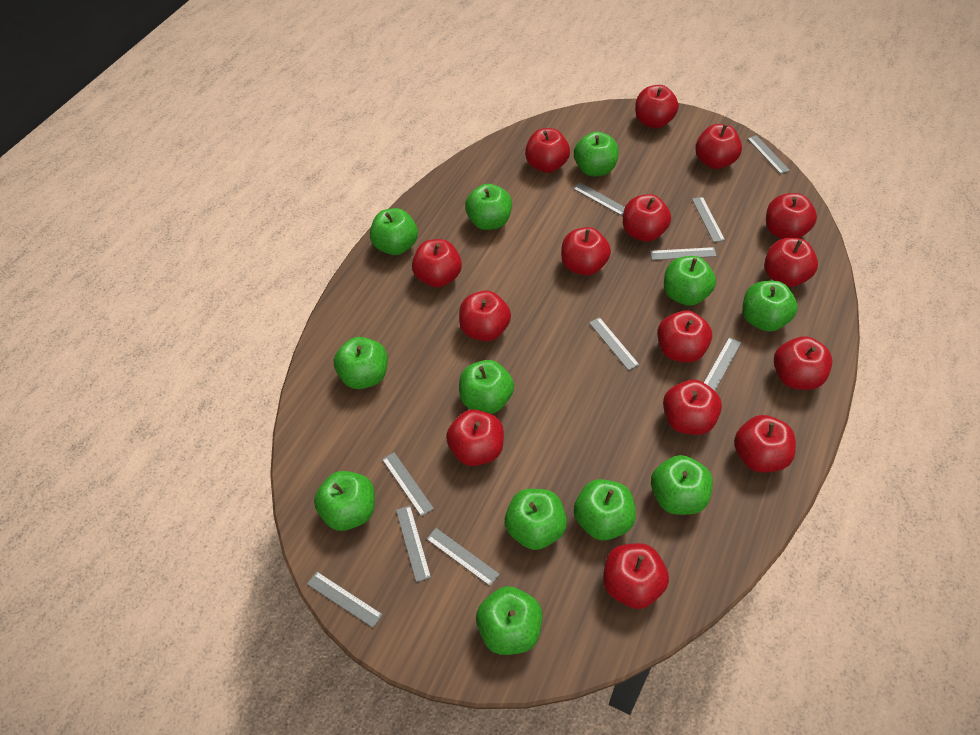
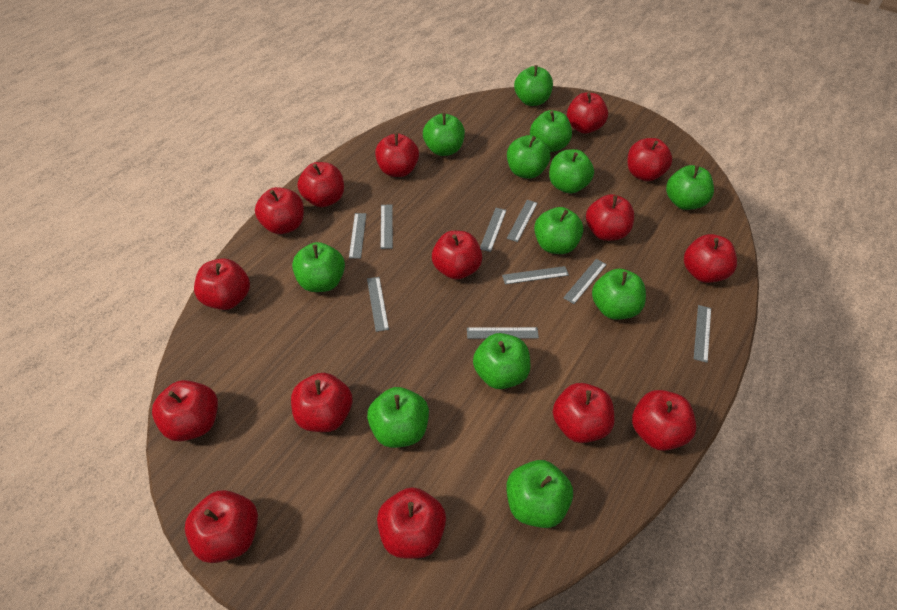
grey ruler: 10 -> 9

